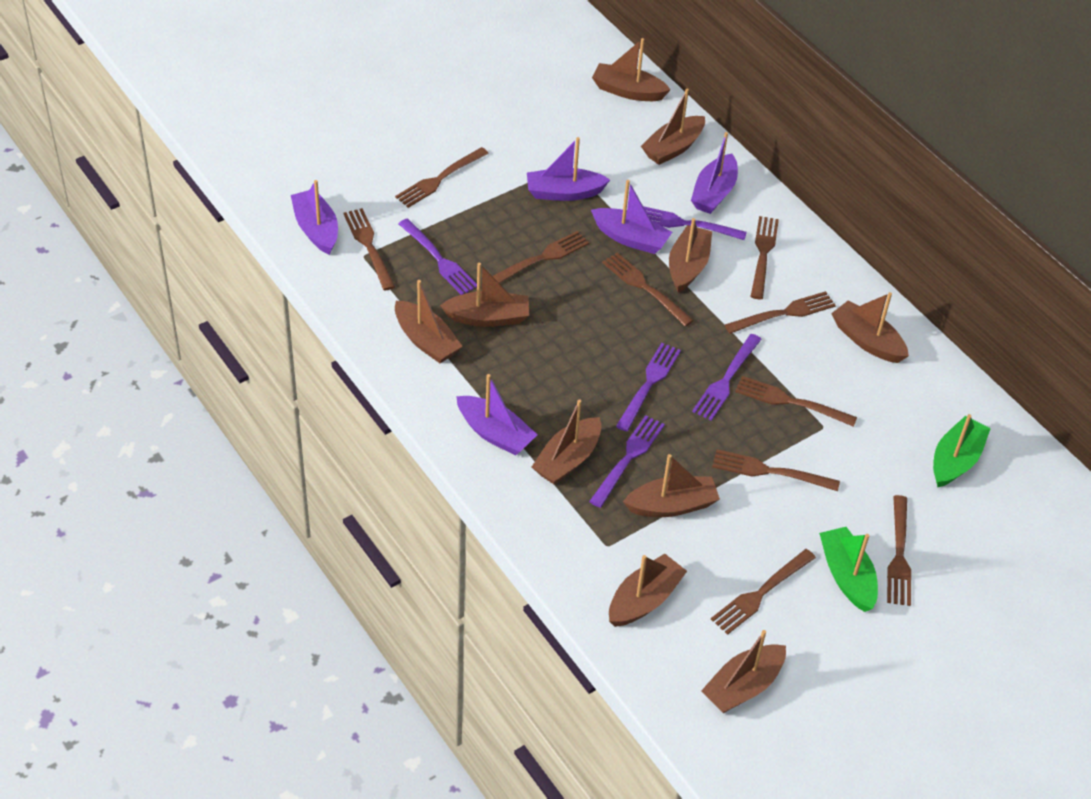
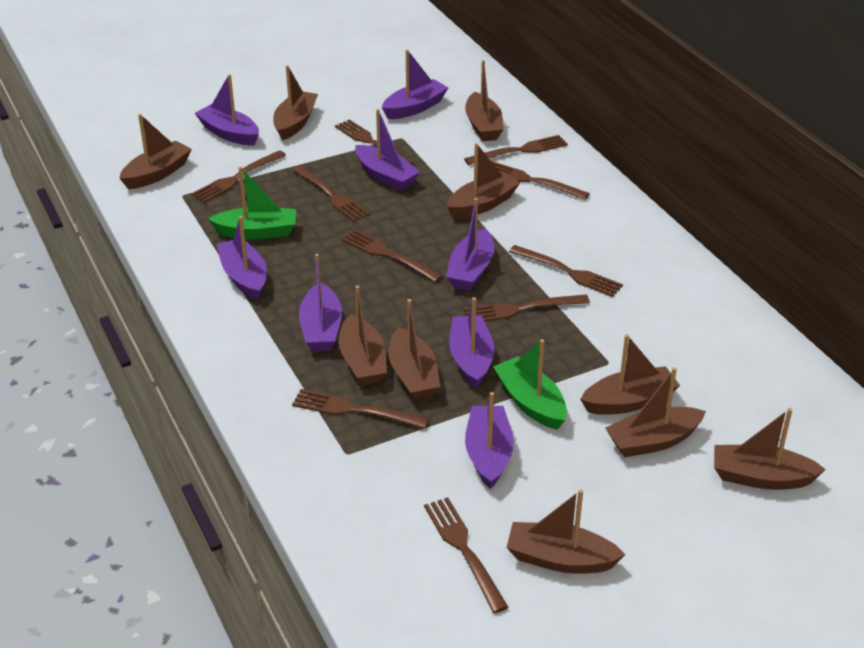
purple boat: 5 -> 8
purple fork: 5 -> 0

